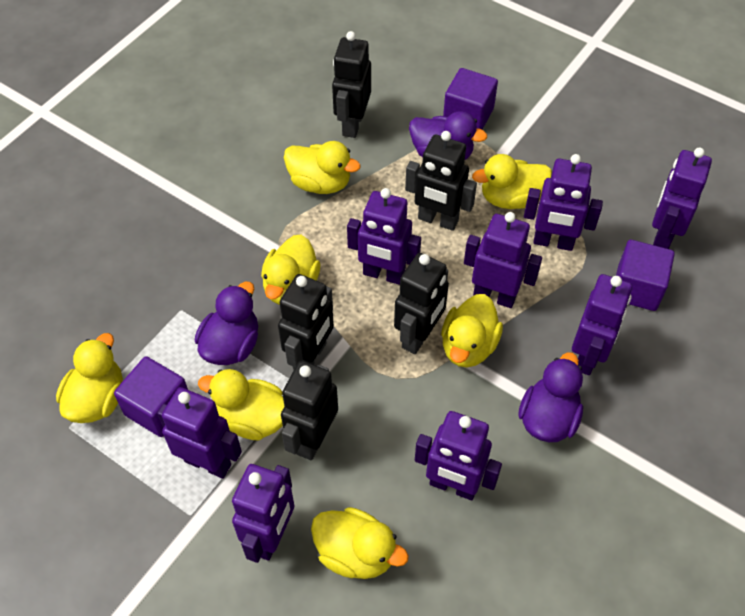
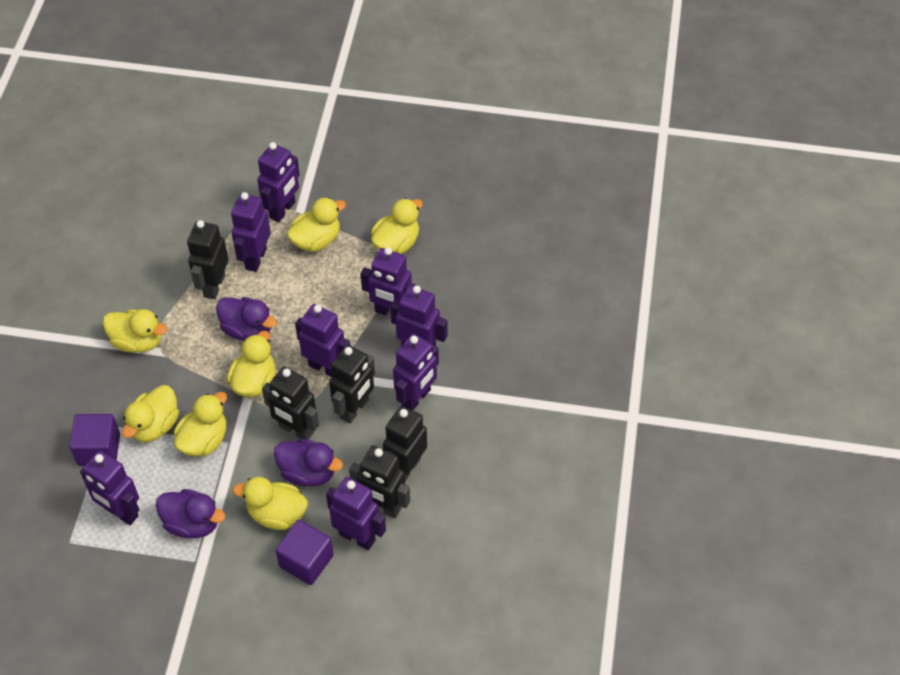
purple cube: 3 -> 2

